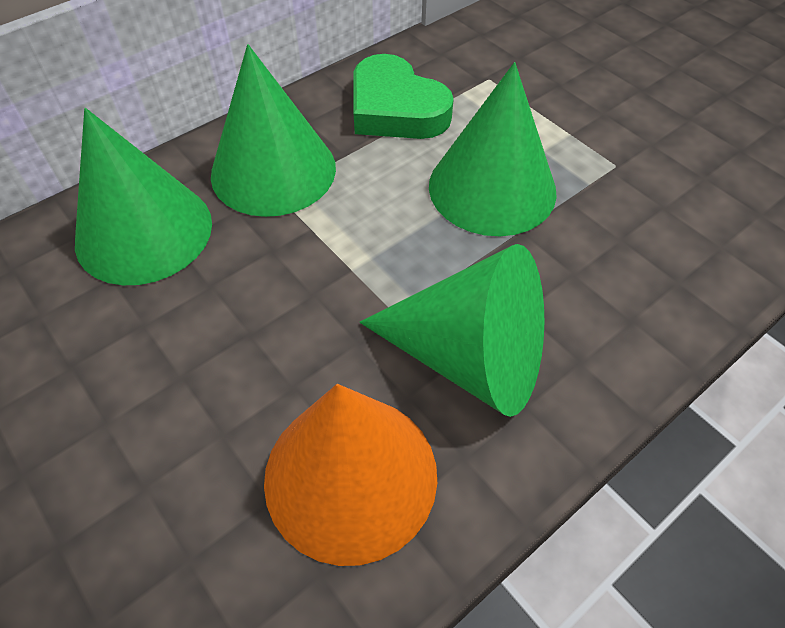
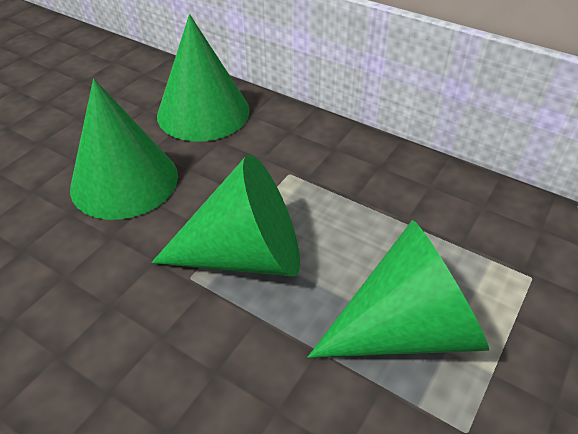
green heart: 1 -> 0
orange cone: 1 -> 0

